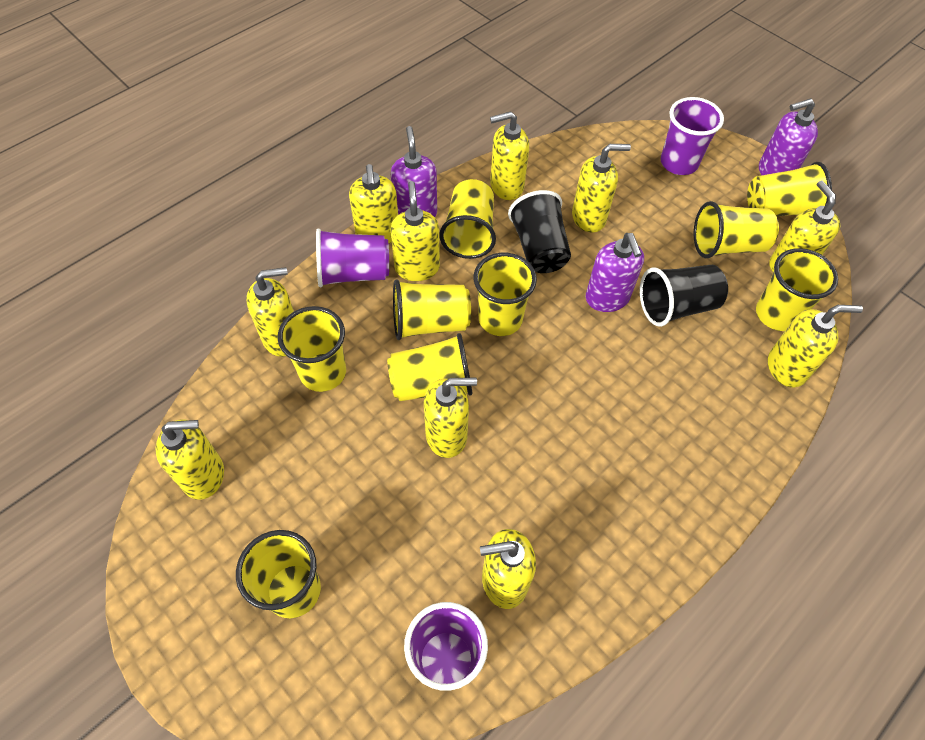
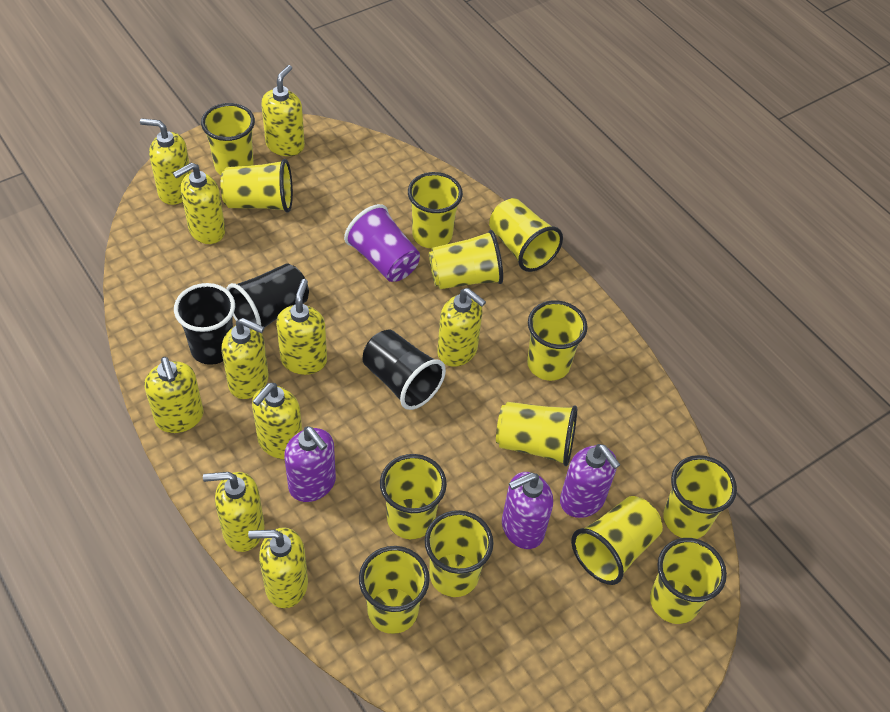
black cup: 2 -> 3
purple cup: 3 -> 1
yellow cup: 9 -> 13

